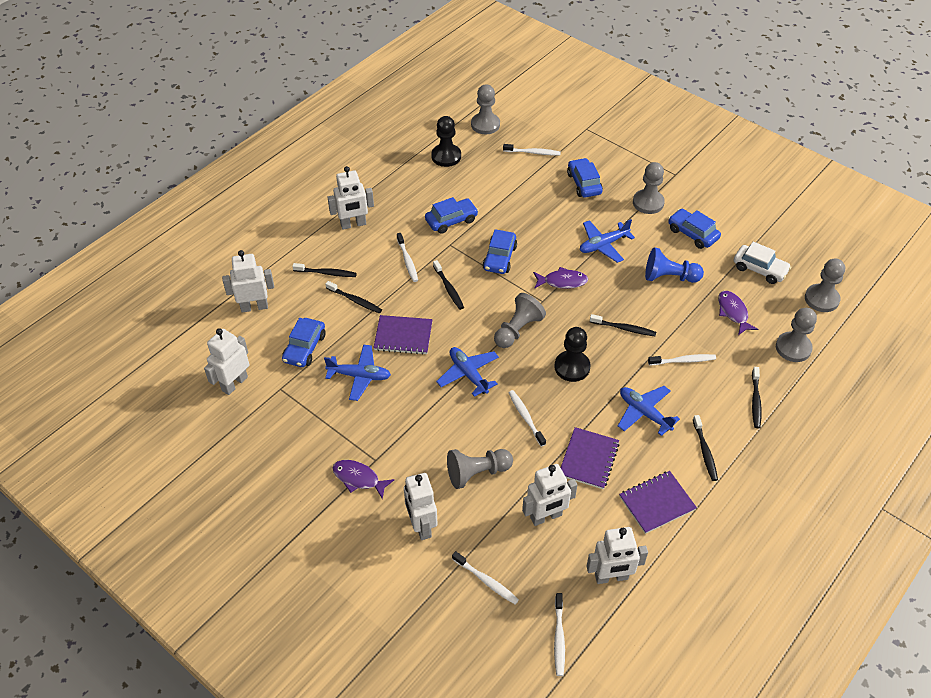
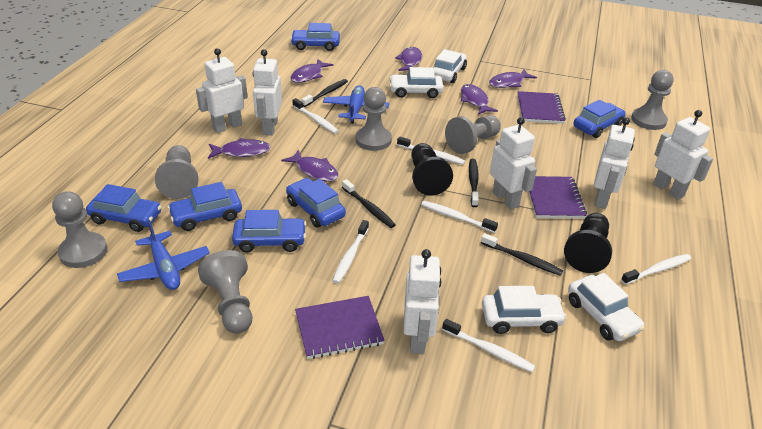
black toothbrush: 6 -> 4
blue car: 5 -> 6
blue pawn: 1 -> 0
blue plane: 4 -> 2
purple fish: 3 -> 6
white car: 1 -> 4

